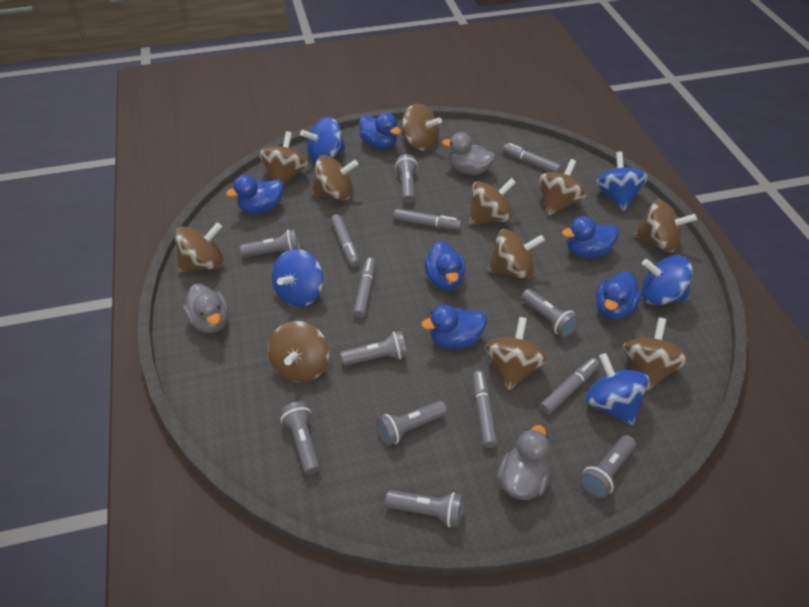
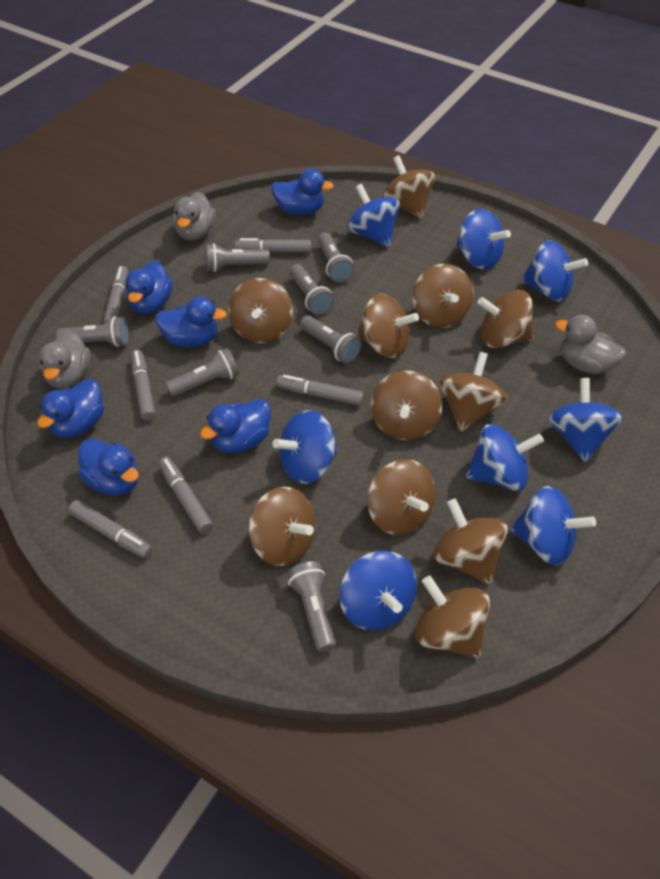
blue spinning top: 5 -> 8
grey flashlight: 8 -> 7

